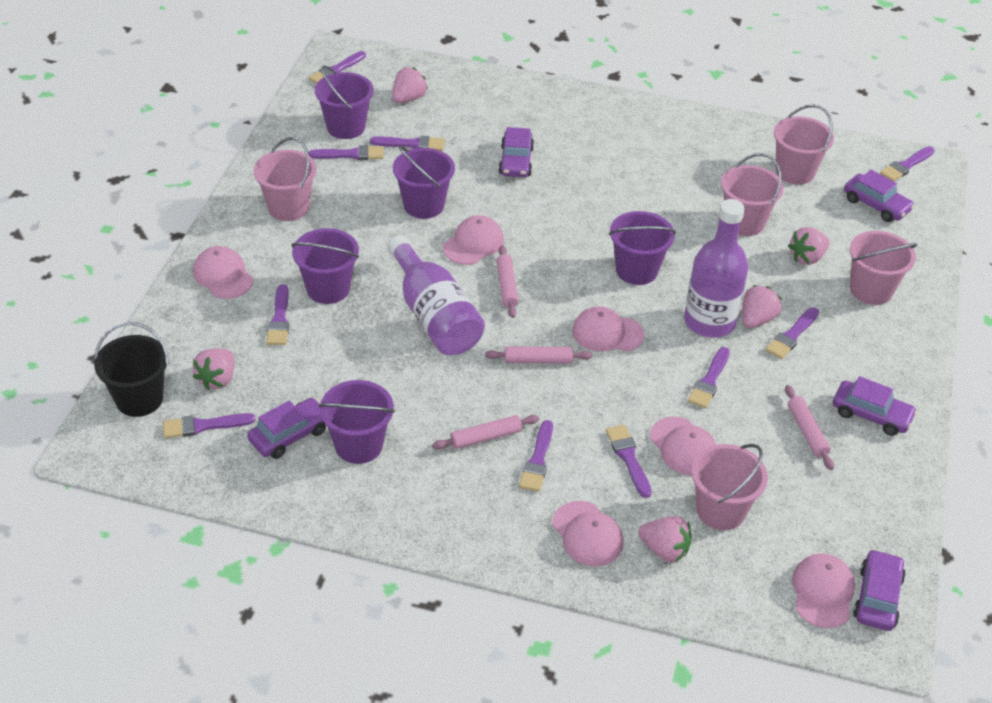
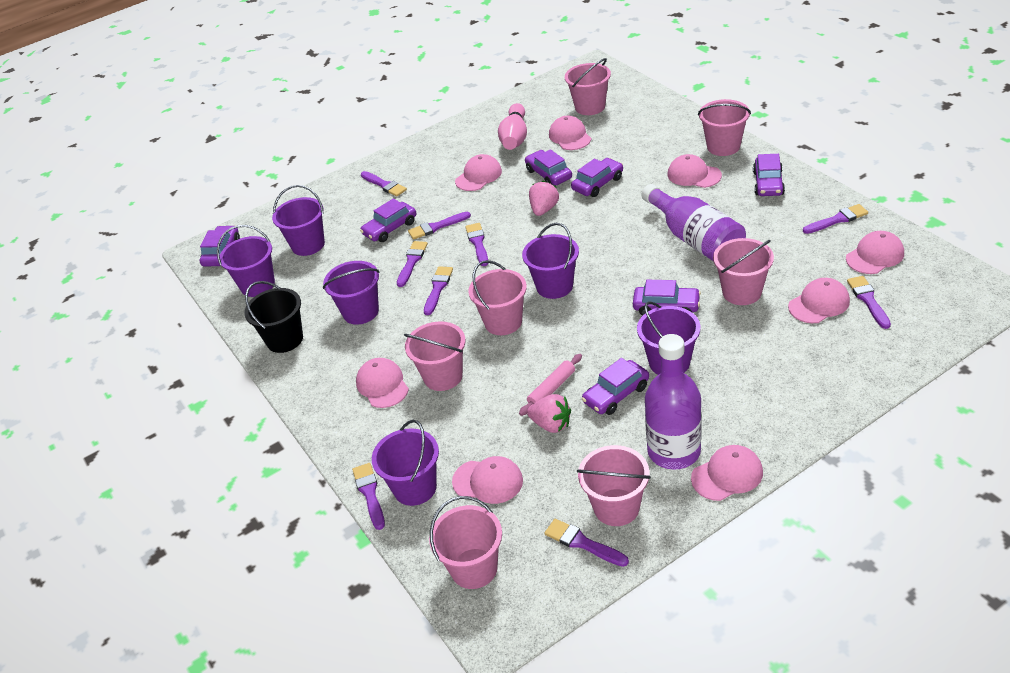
pink bowling pin: 0 -> 1
pink bucket: 5 -> 7
pink cap: 6 -> 8
pink rolling pin: 4 -> 1
pink strawberry: 5 -> 2
purple brush: 10 -> 9
purple bucket: 5 -> 6
purple car: 5 -> 7

